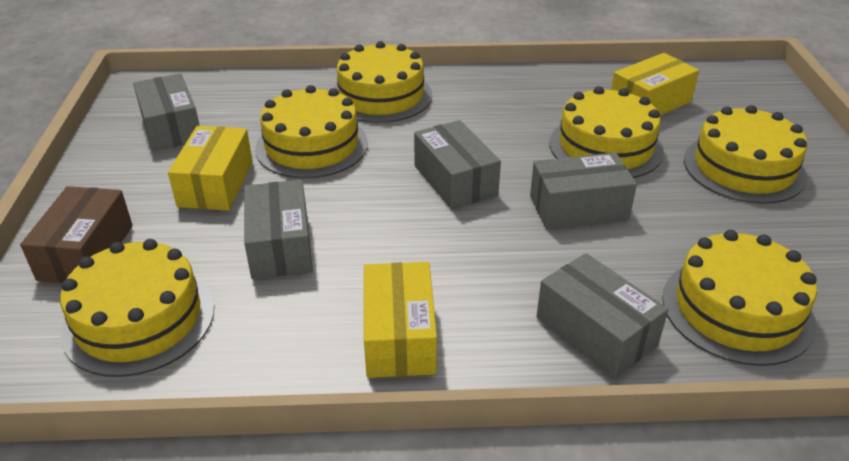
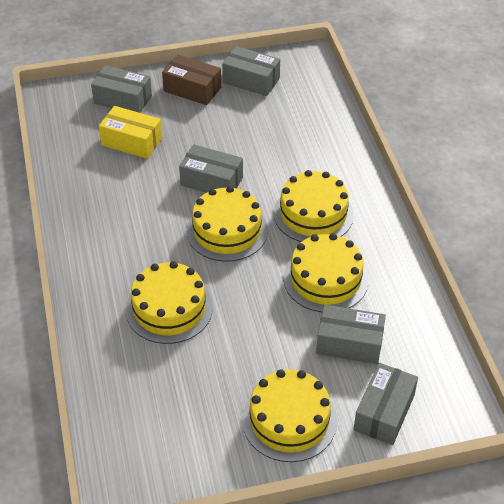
yellow box: 3 -> 1
yellow cake: 6 -> 5

